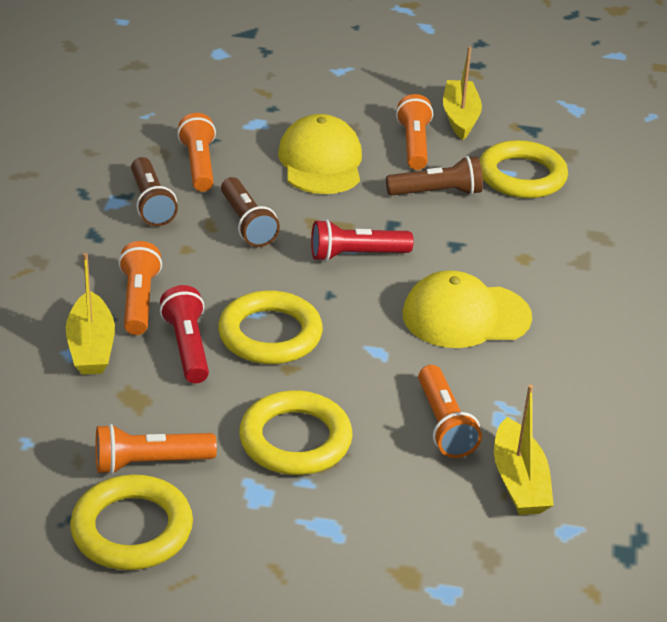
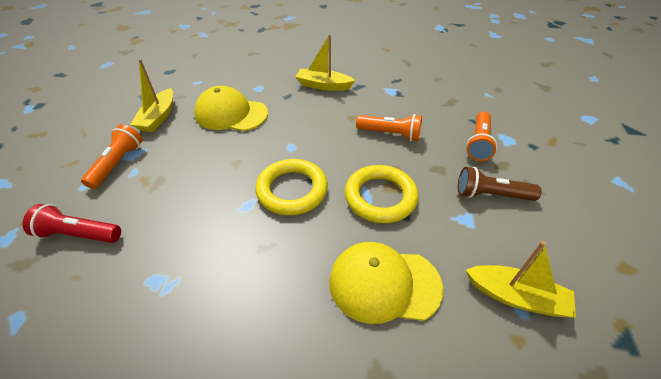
brown flashlight: 3 -> 1
orange flashlight: 5 -> 3
red flashlight: 2 -> 1
yellow ring: 4 -> 2

